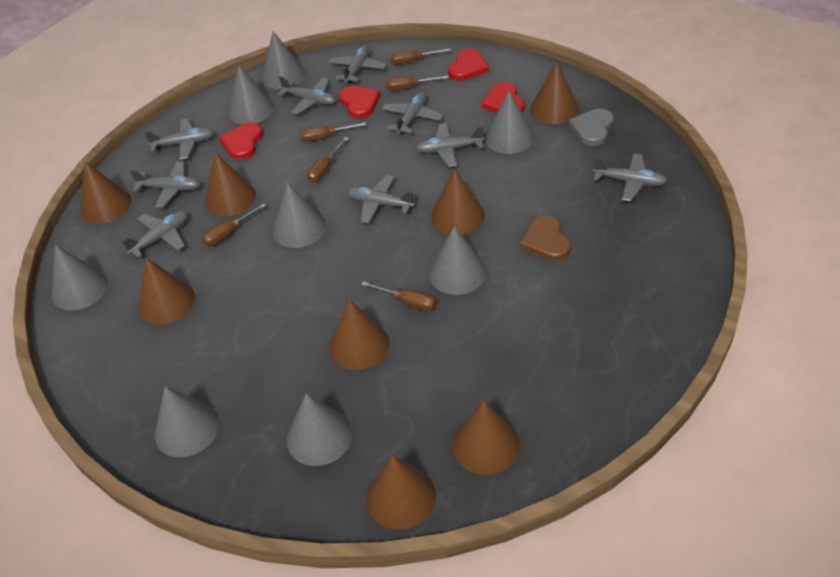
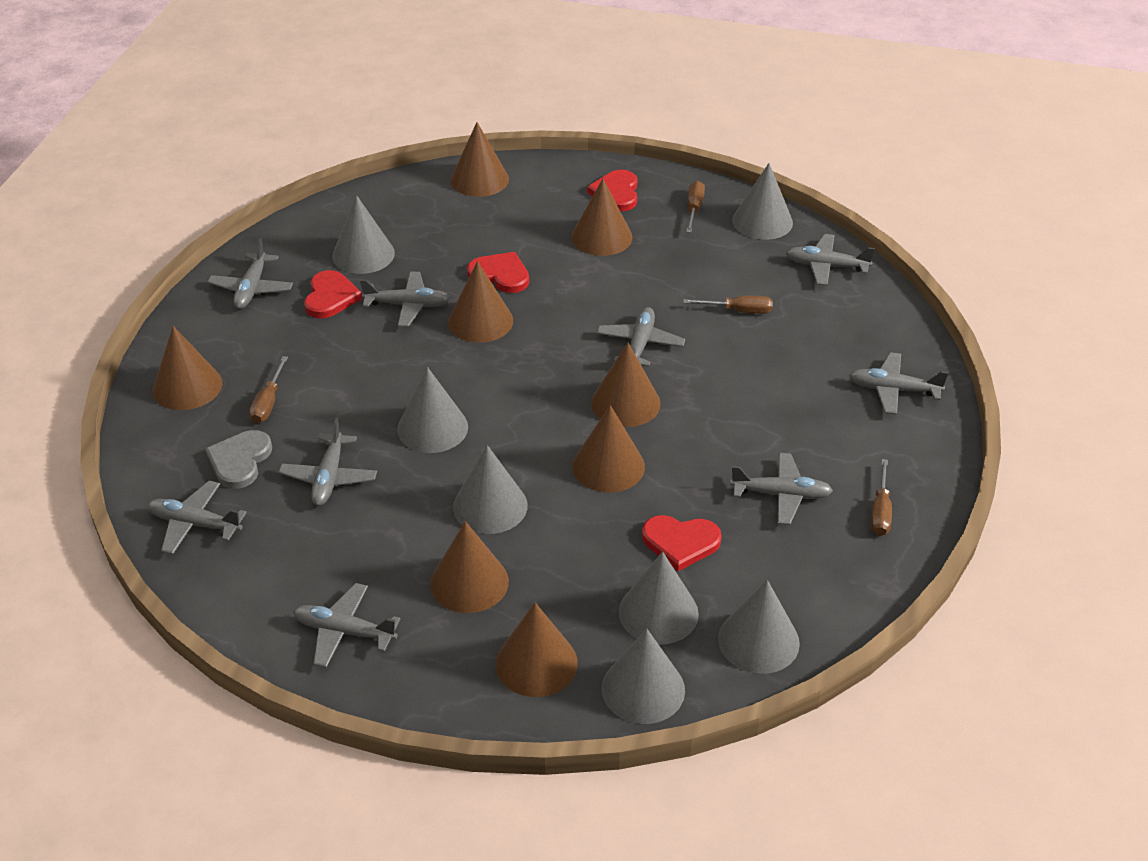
brown heart: 1 -> 0
brown screwdriver: 6 -> 4
grey cone: 8 -> 7

